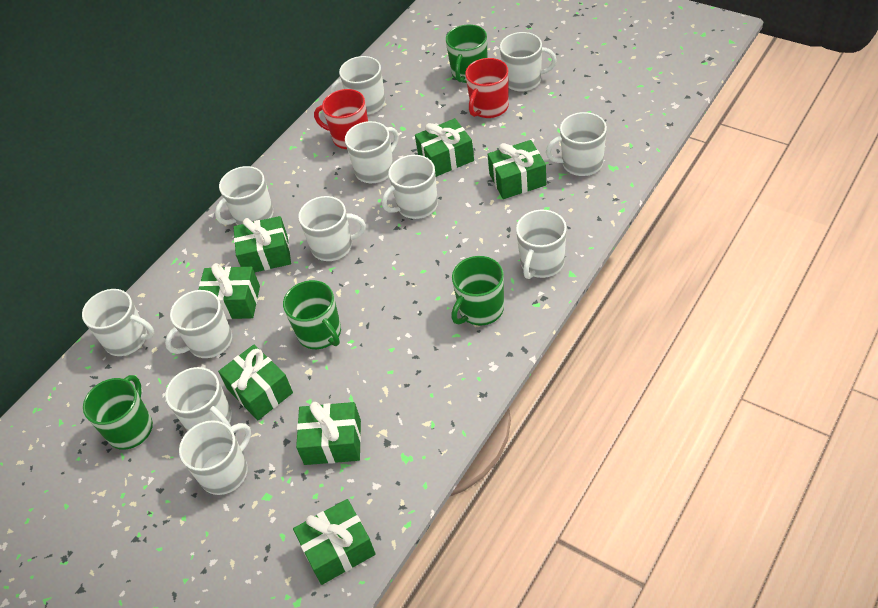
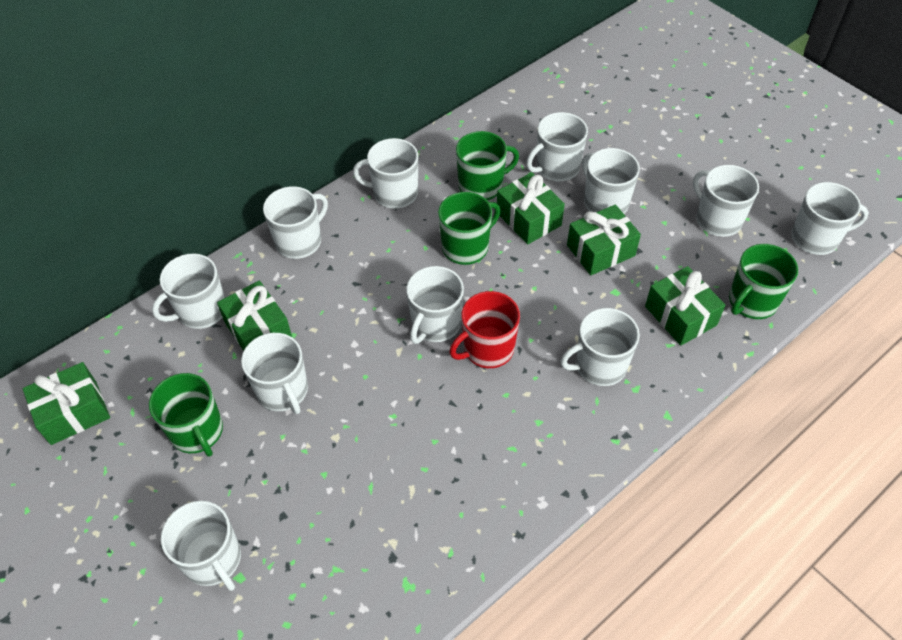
green gift: 7 -> 5
red mug: 2 -> 1
white mug: 12 -> 11

